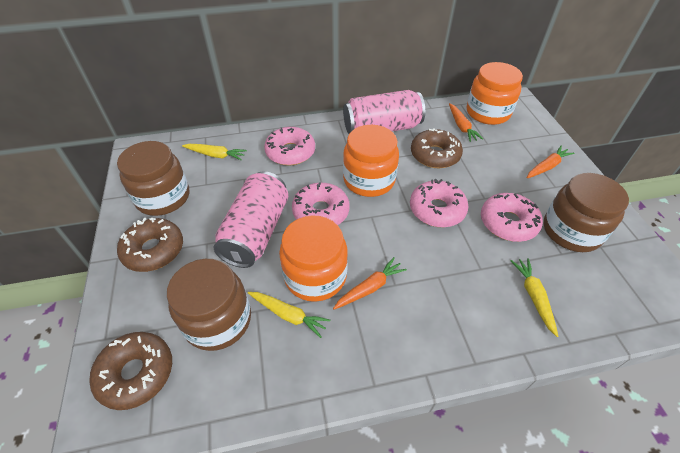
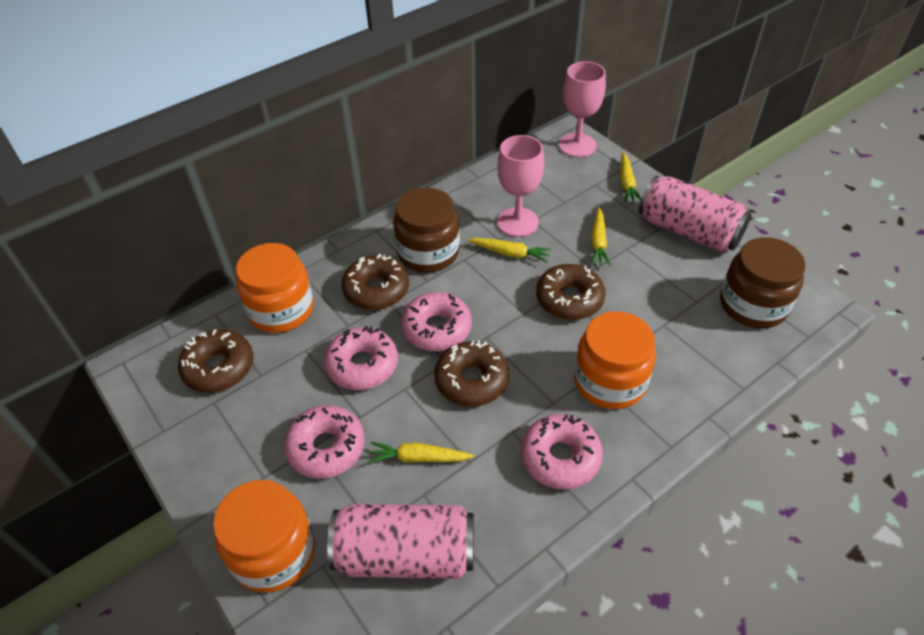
brown donut: 3 -> 4
brown jar: 3 -> 2
orange carrot: 3 -> 0
pink goblet: 0 -> 2
yellow carrot: 3 -> 4

